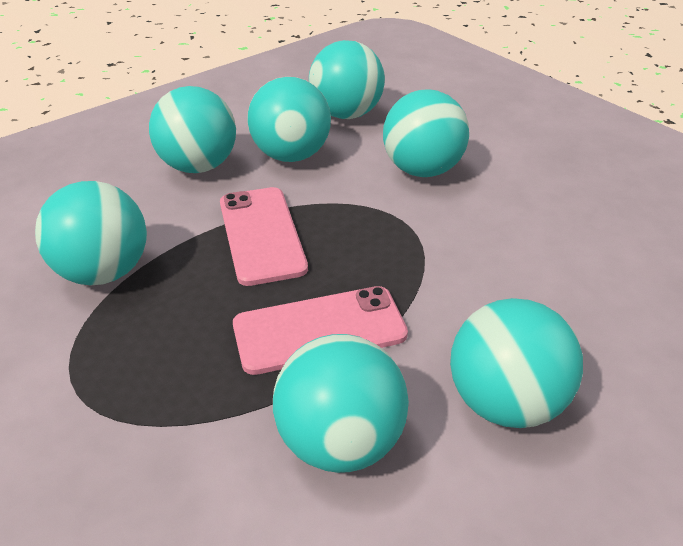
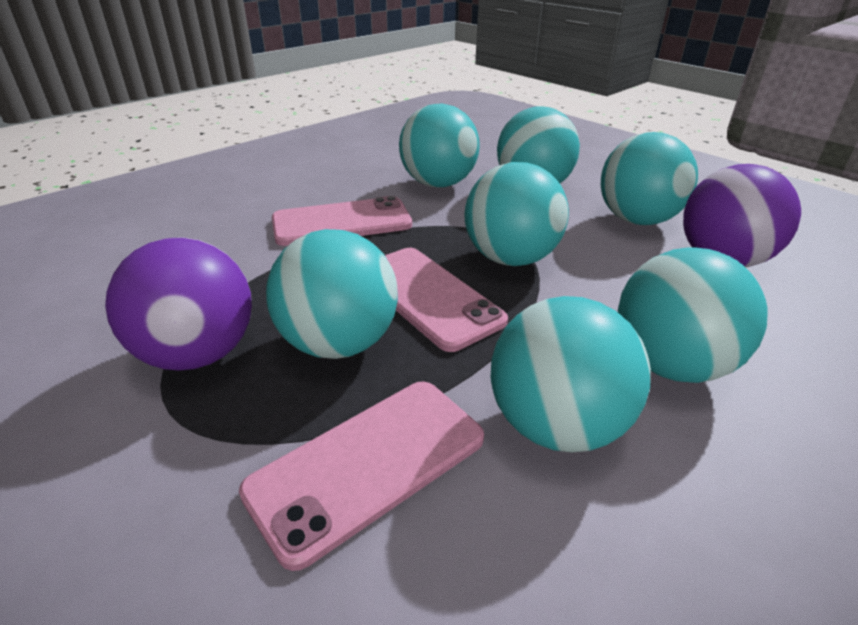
pink phone: 2 -> 3
purple ball: 0 -> 2

